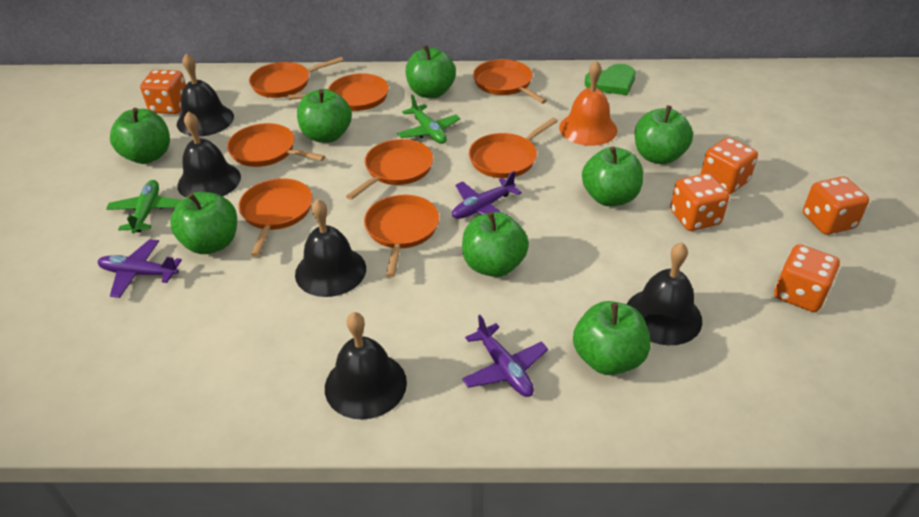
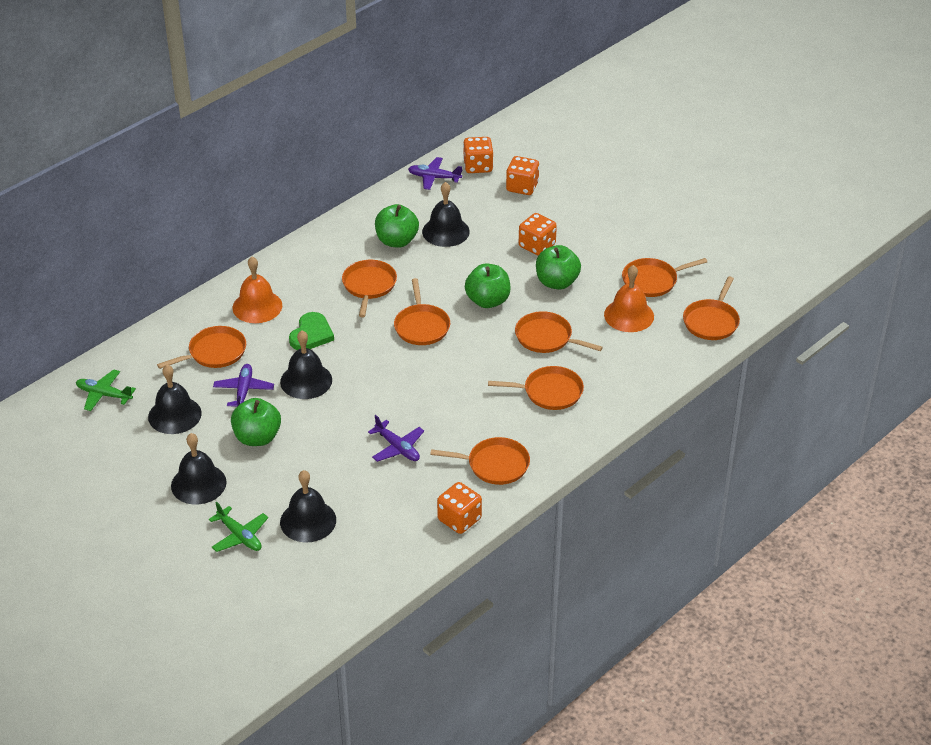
green apple: 8 -> 4
orange bell: 1 -> 2
orange dice: 5 -> 4

